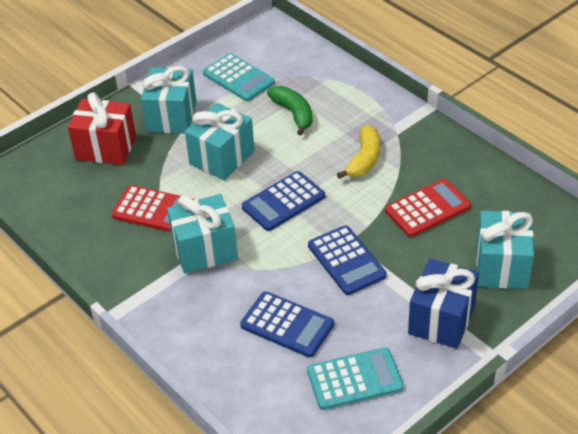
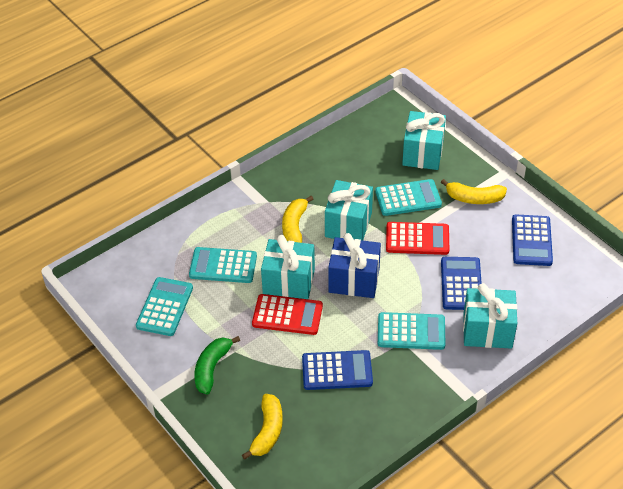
red gift: 1 -> 0
turquoise calculator: 2 -> 4
yellow banana: 1 -> 3

